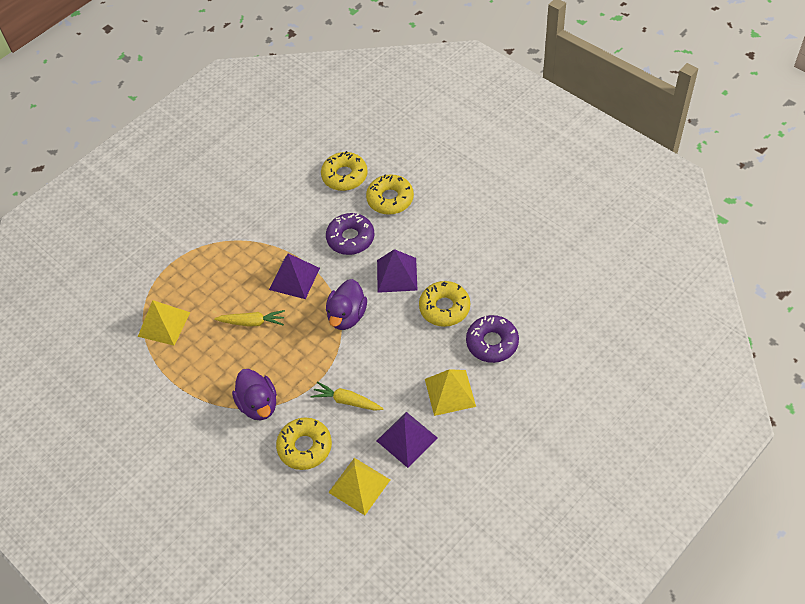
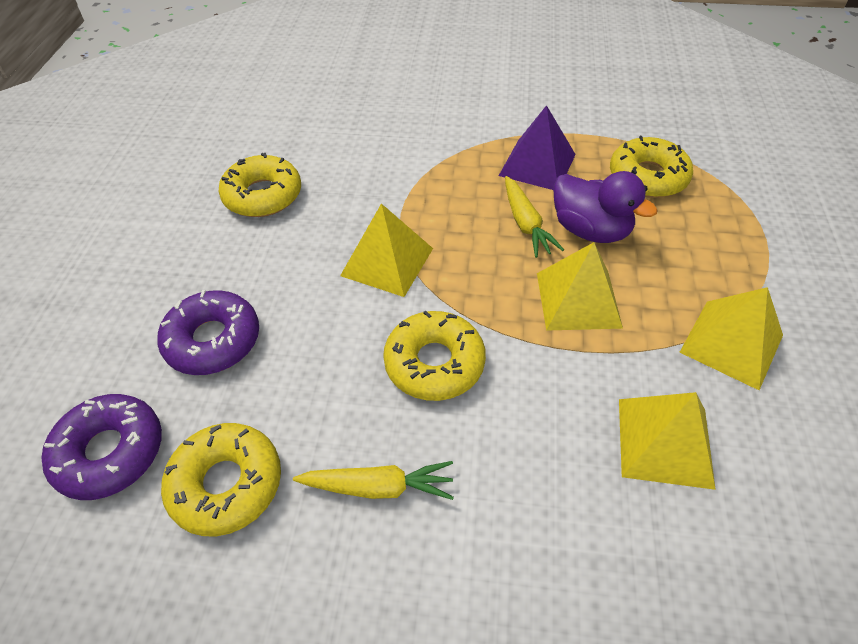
purple duck: 2 -> 1
purple pyramid: 3 -> 1
yellow pyramid: 3 -> 4

